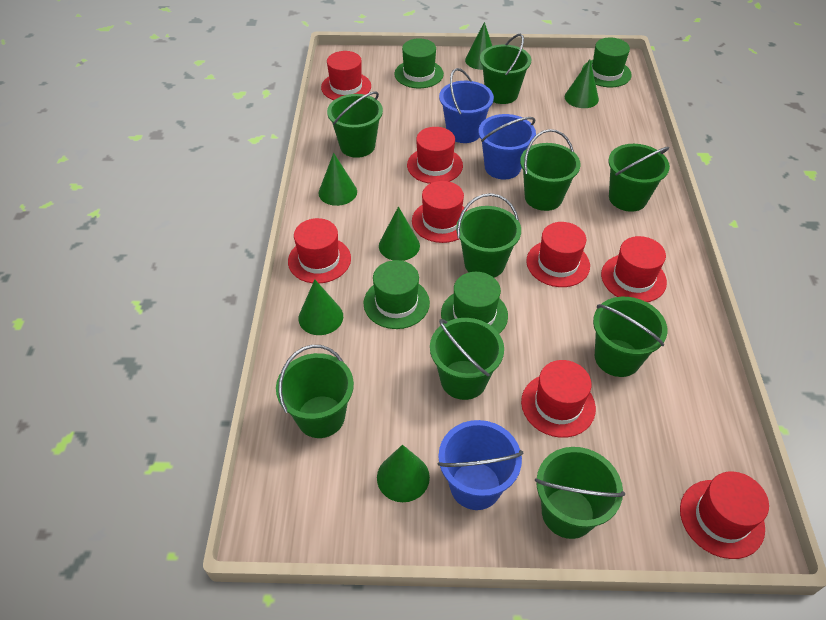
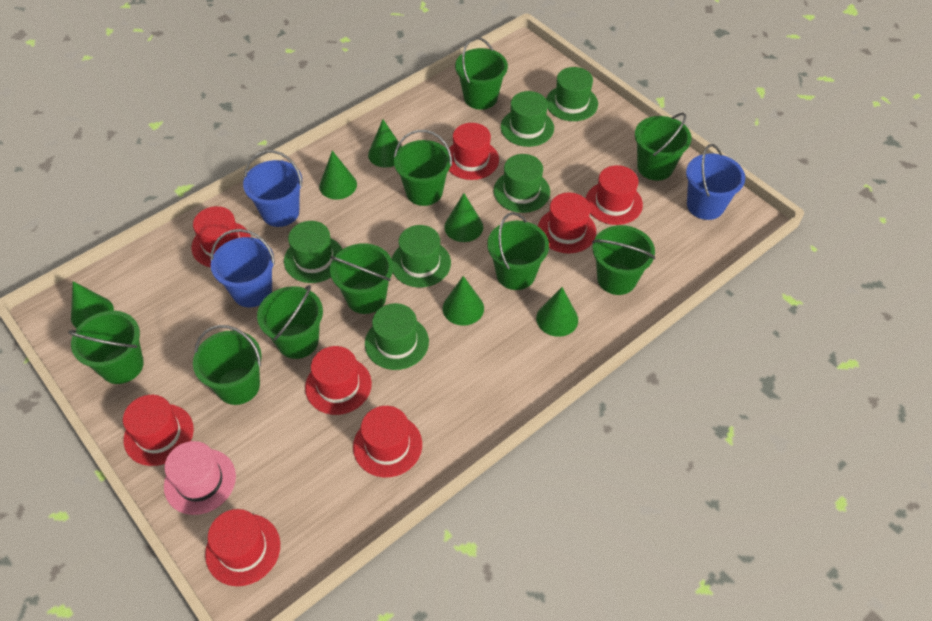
green hat: 4 -> 6
pink hat: 0 -> 1

